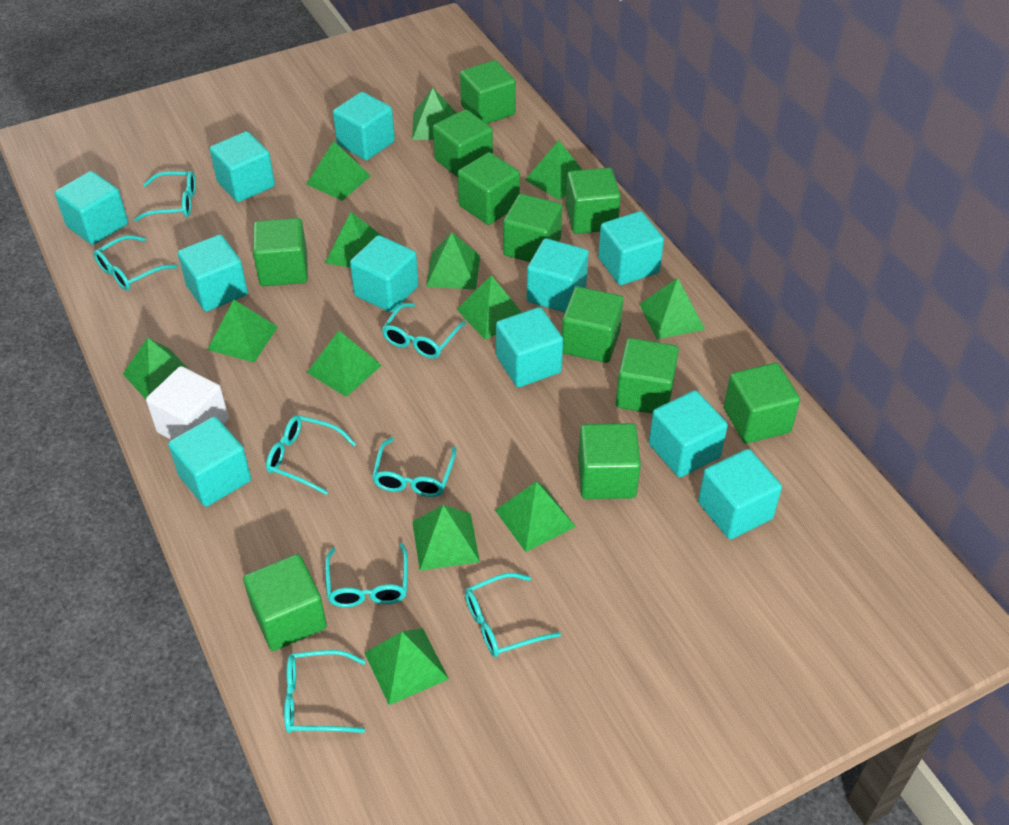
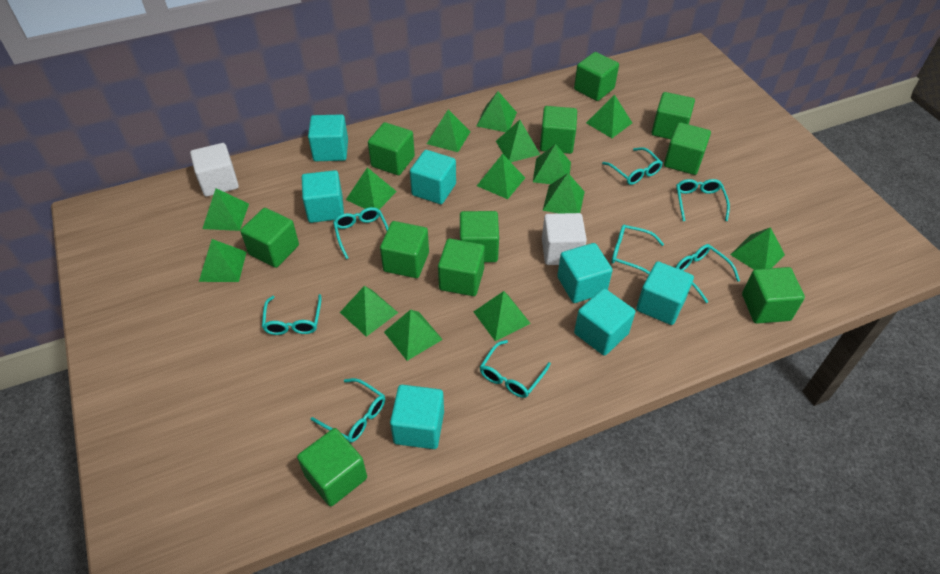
green pyramid: 13 -> 14
turquoise cube: 11 -> 7
white cube: 1 -> 2

